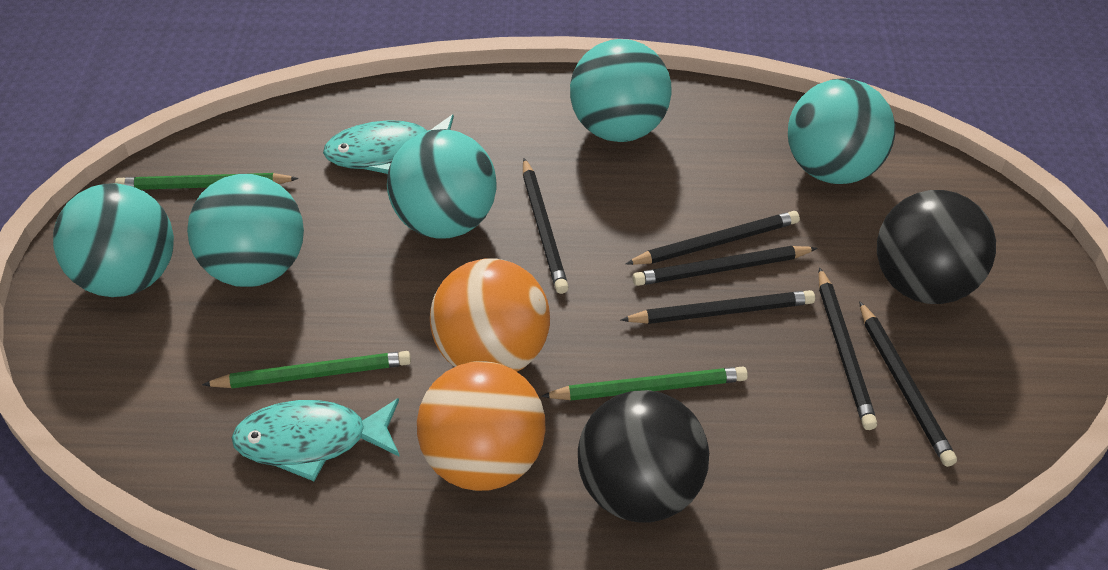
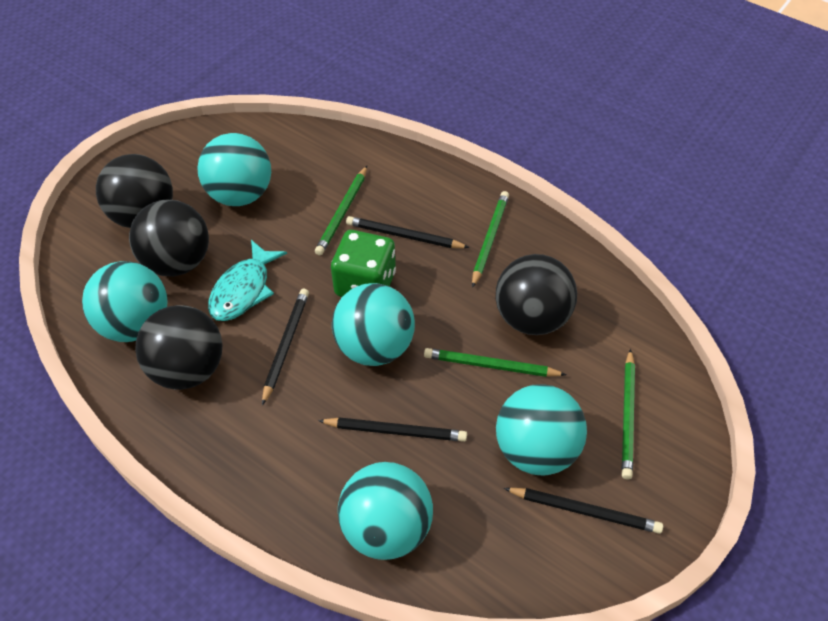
black ball: 2 -> 4
black pencil: 6 -> 4
green dice: 0 -> 1
green pencil: 3 -> 4
orange ball: 2 -> 0
turquoise fish: 2 -> 1

